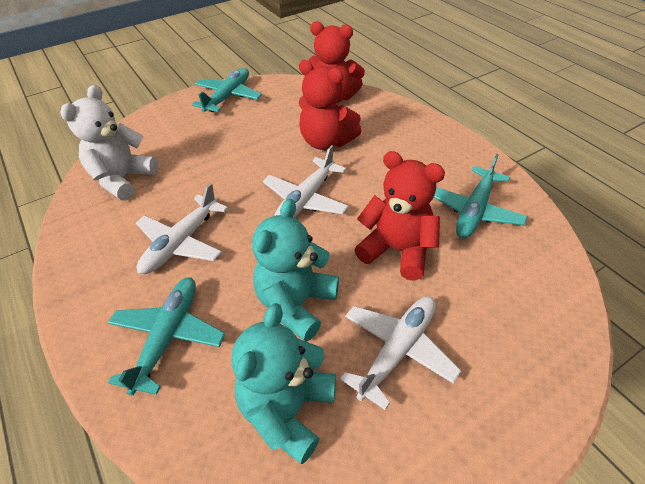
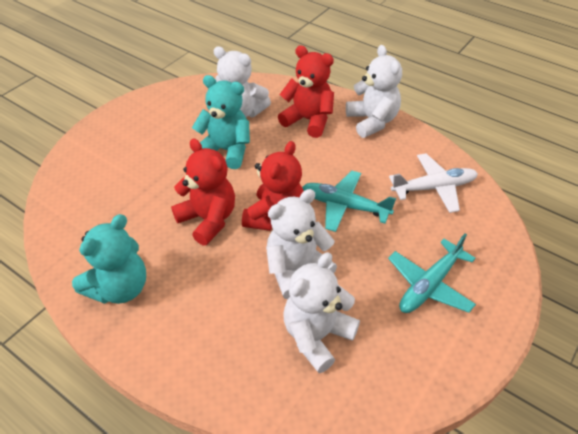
turquoise plane: 3 -> 2
white plane: 3 -> 1
white teddy bear: 1 -> 4

